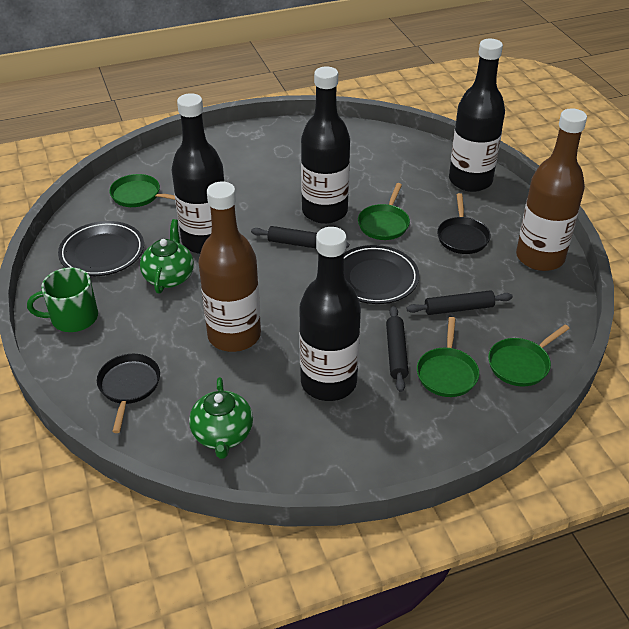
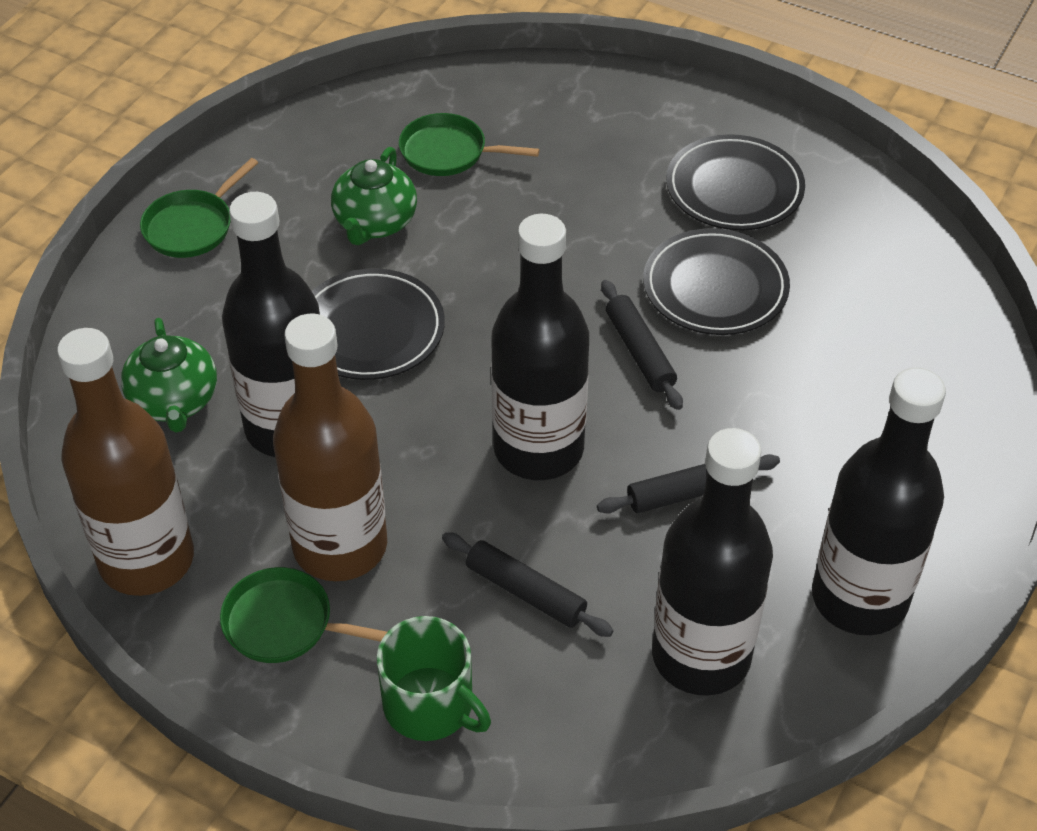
black pan: 2 -> 0
black plate: 2 -> 3
green pan: 4 -> 3

